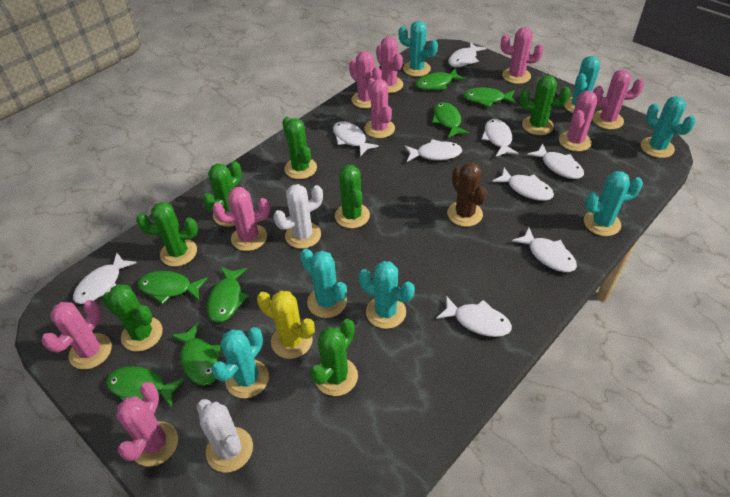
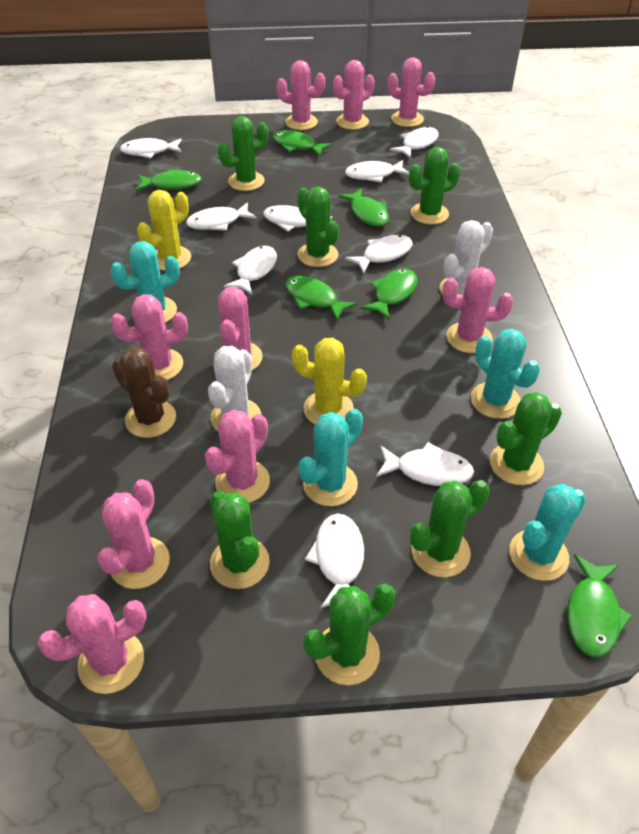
green fish: 7 -> 6
turquoise cactus: 7 -> 4
yellow cactus: 1 -> 2

